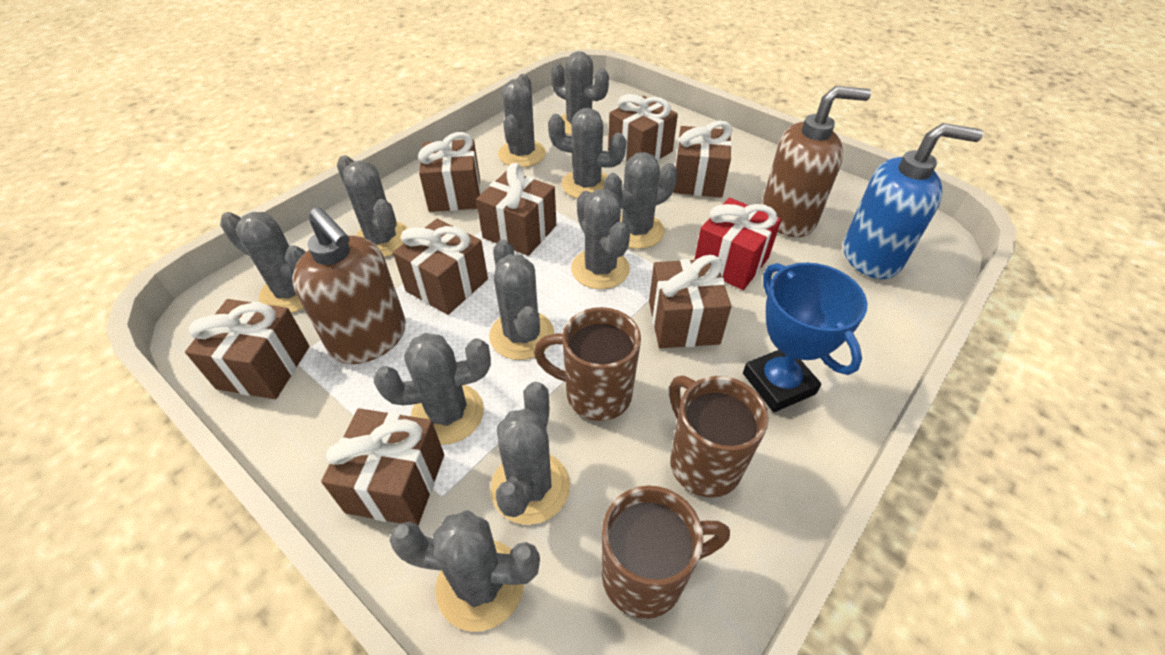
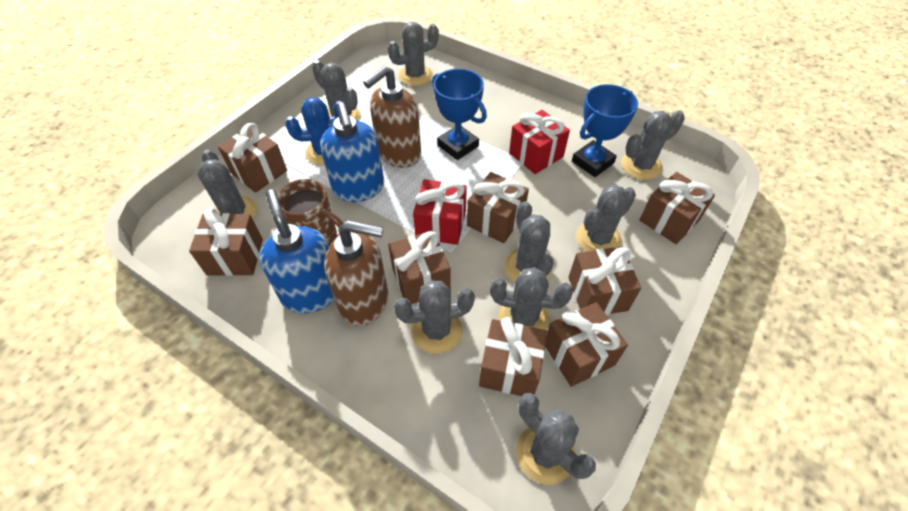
blue cactus: 0 -> 1
blue soap dispenser: 1 -> 2
blue trophy: 1 -> 2
brown mug: 3 -> 1
grey cactus: 11 -> 9
red gift: 1 -> 2

